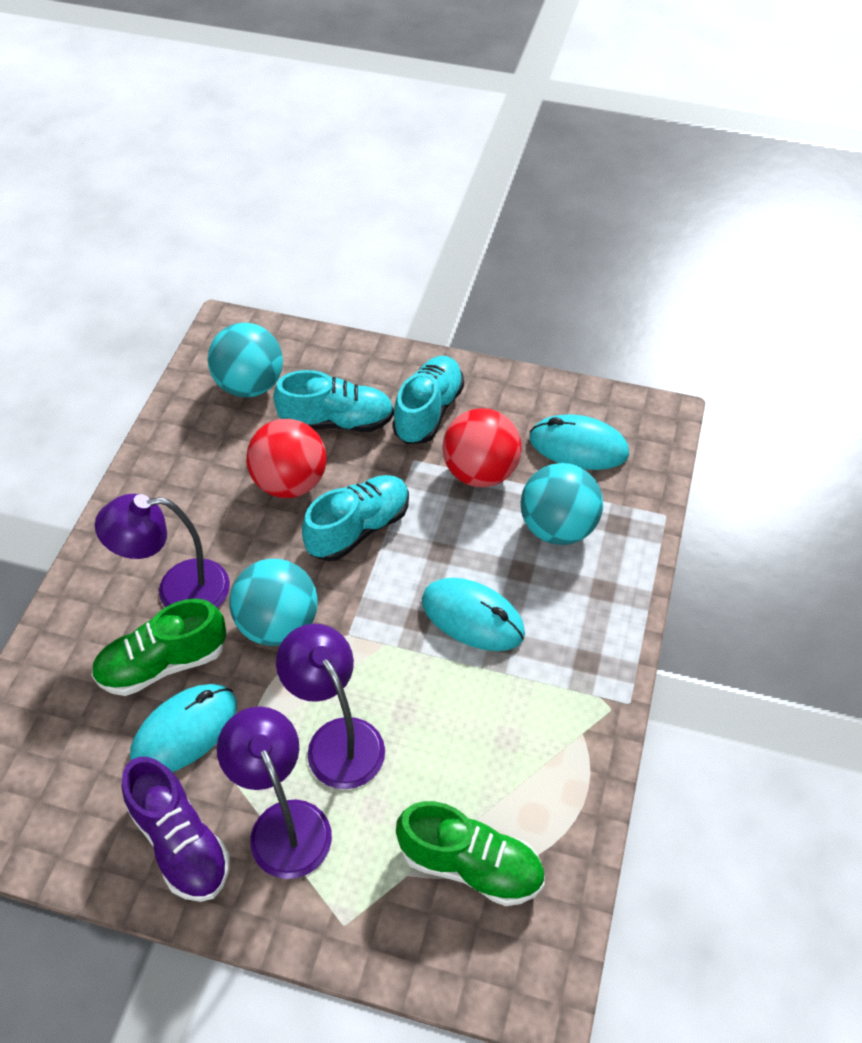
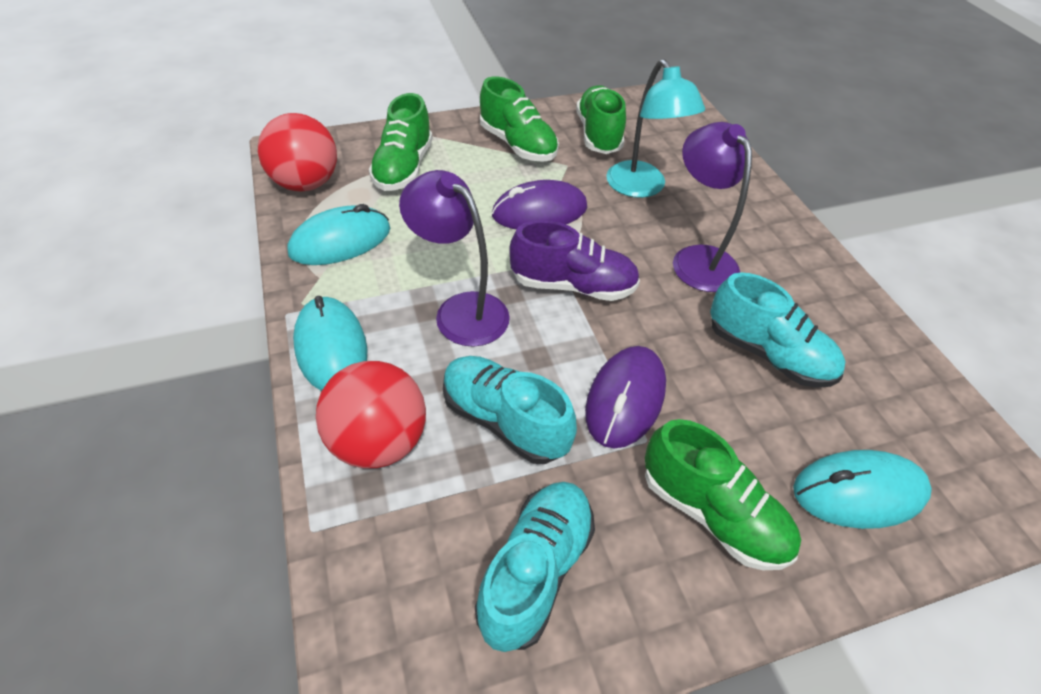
green shoe: 2 -> 4
purple lamp: 3 -> 2
purple mouse: 0 -> 2
turquoise ball: 3 -> 0
turquoise lamp: 0 -> 1

